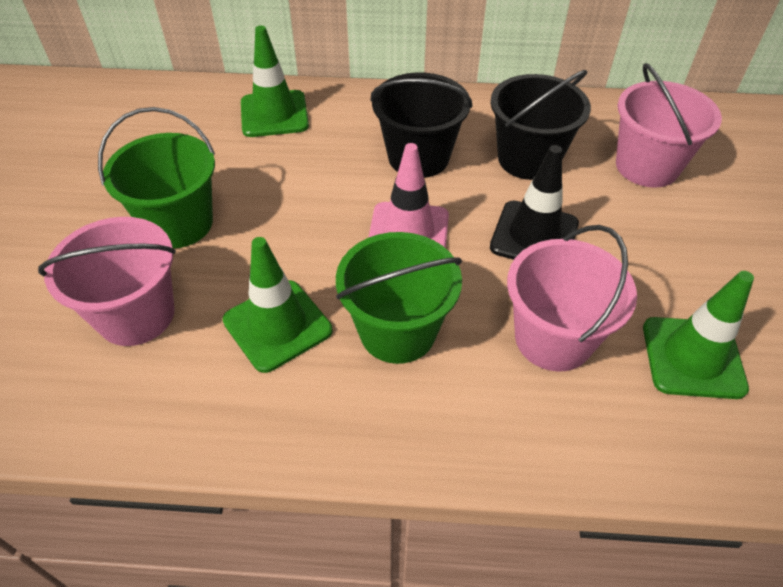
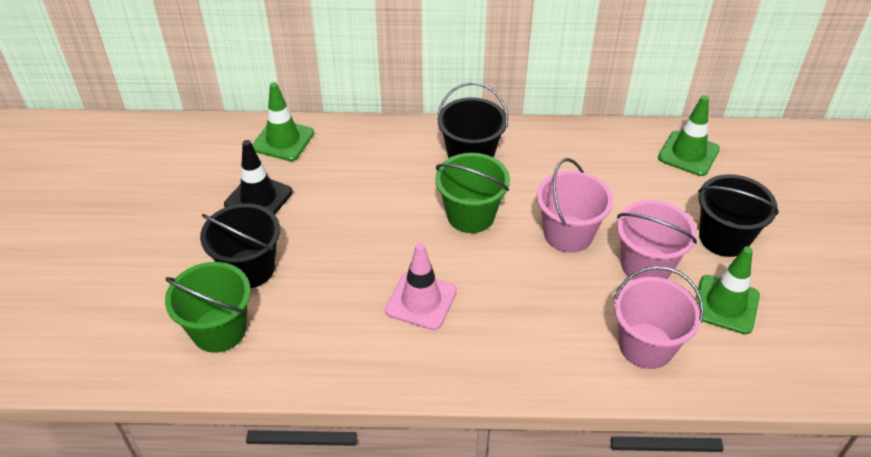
black bucket: 2 -> 3

